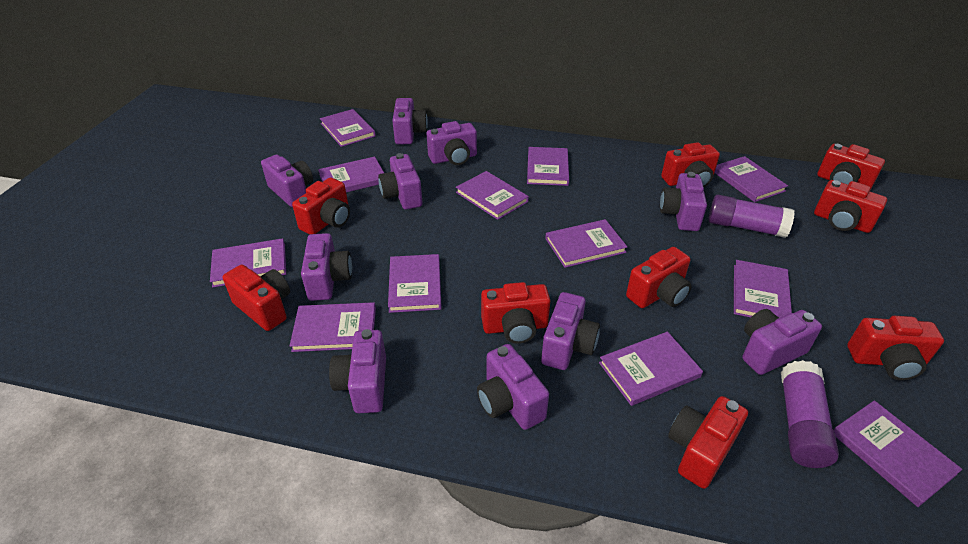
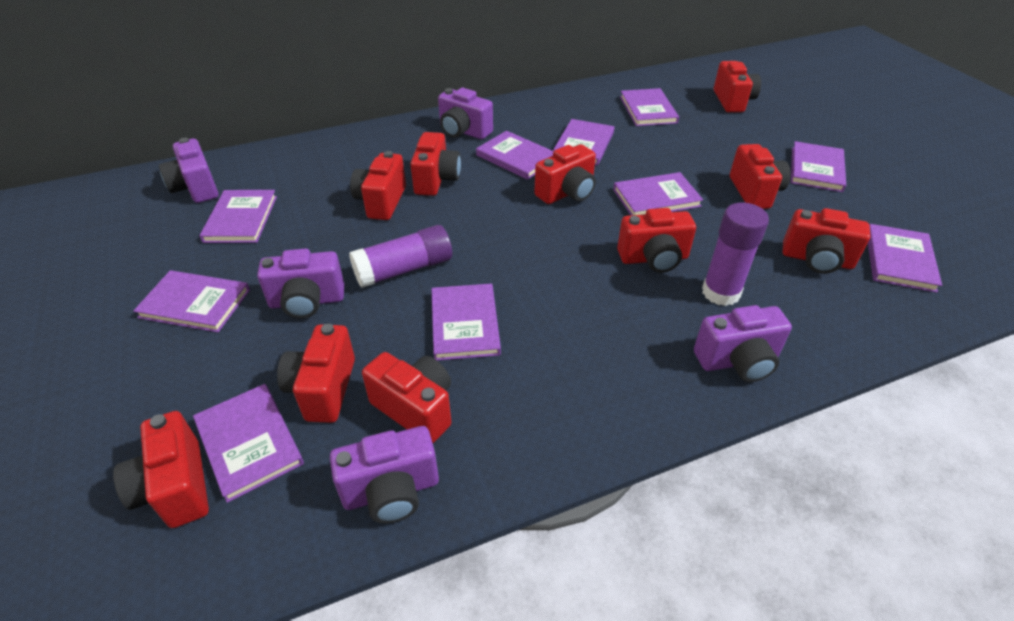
purple book: 12 -> 10
purple camera: 10 -> 5
red camera: 9 -> 10

